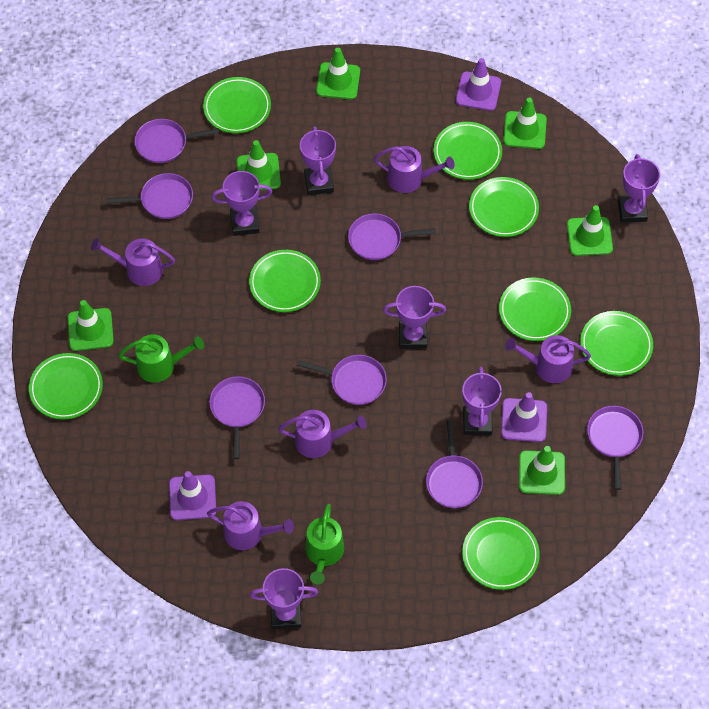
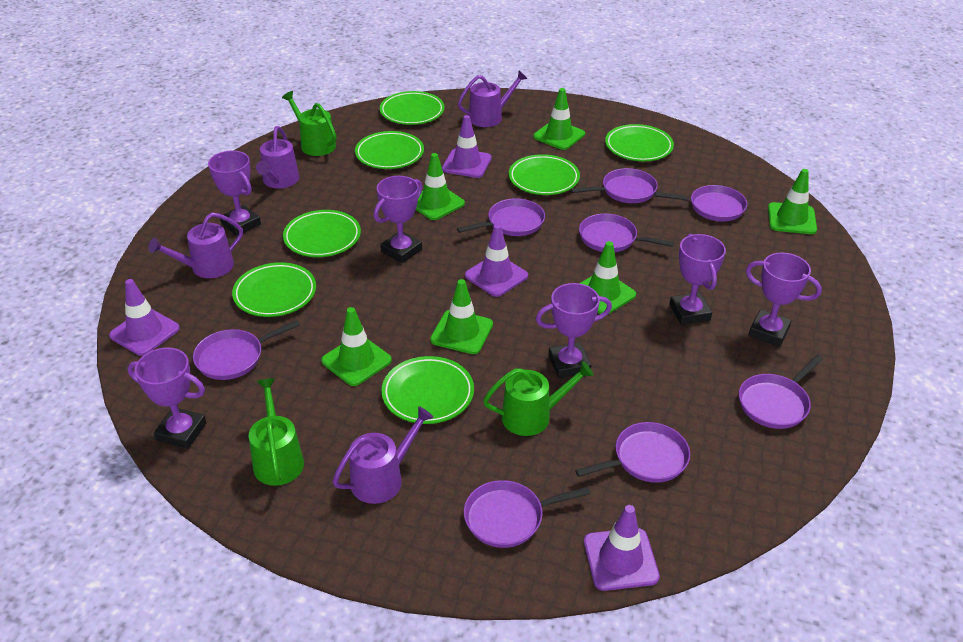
green plate: 8 -> 7
green watering can: 2 -> 3
purple pan: 7 -> 8
purple traffic cone: 3 -> 4
purple watering can: 5 -> 4

